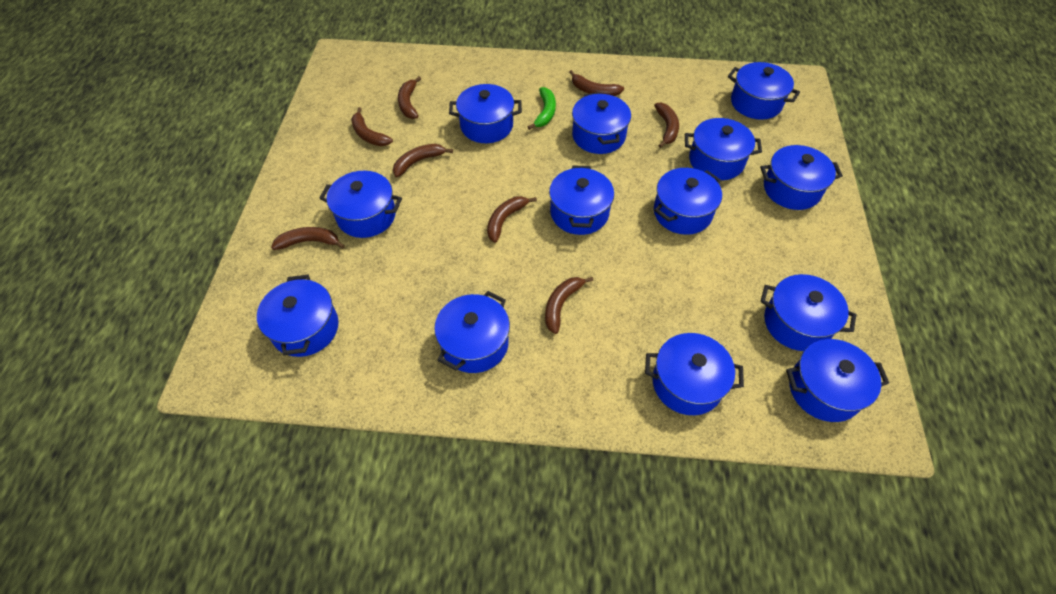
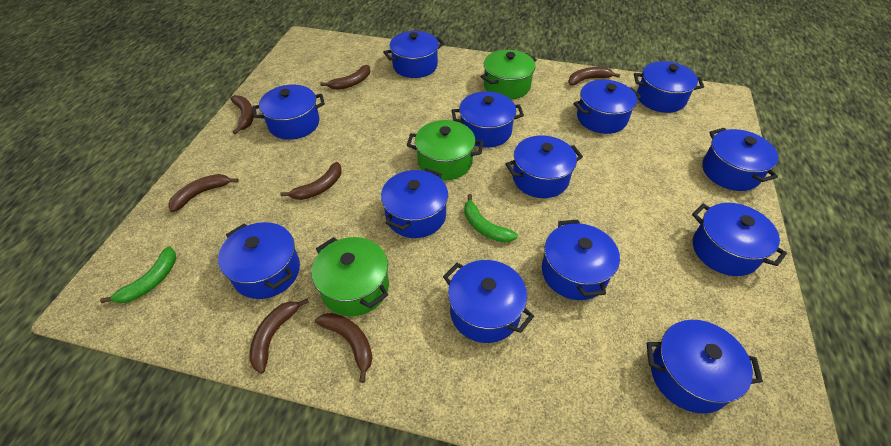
brown banana: 8 -> 7
green banana: 1 -> 2
green pot: 0 -> 3

